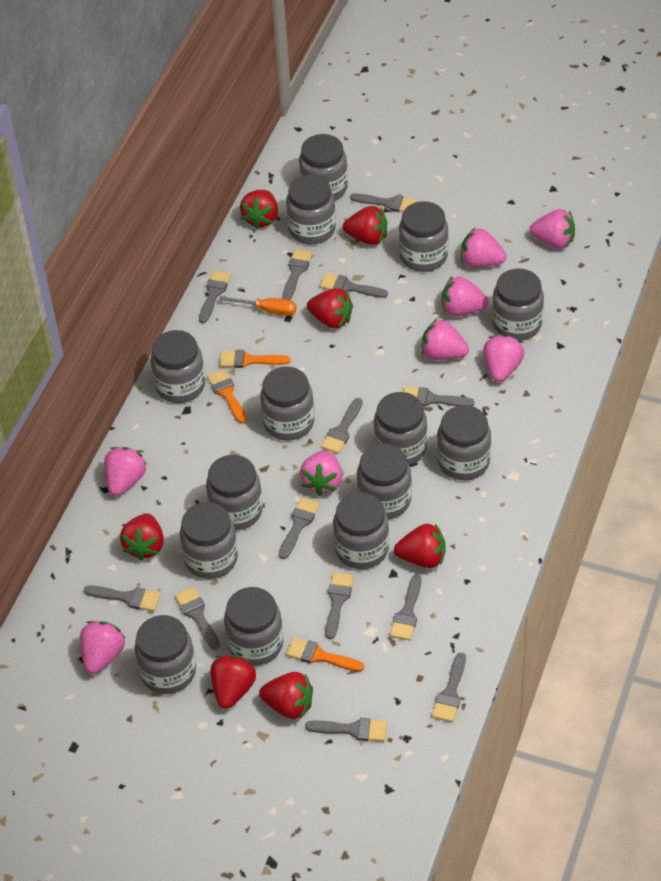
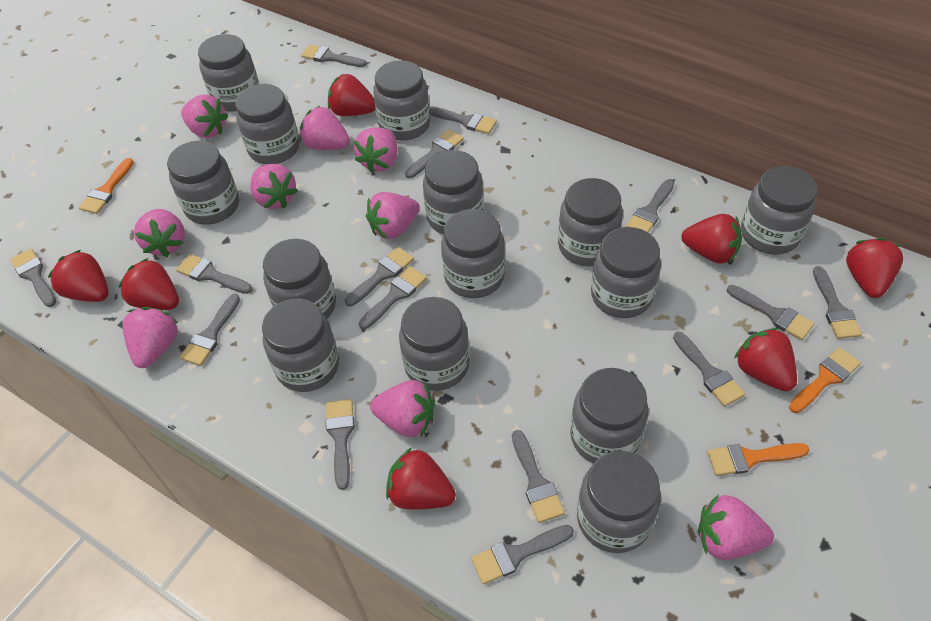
grey brush: 13 -> 15
orange screwdriver: 1 -> 0
pink strawberry: 8 -> 9

